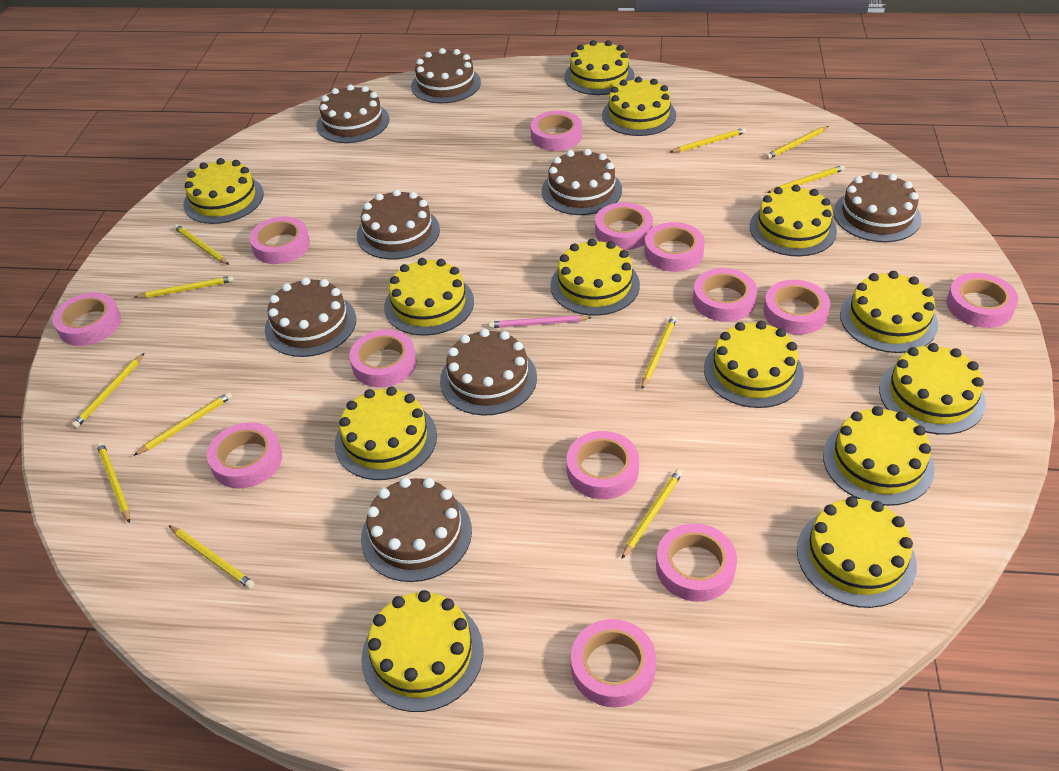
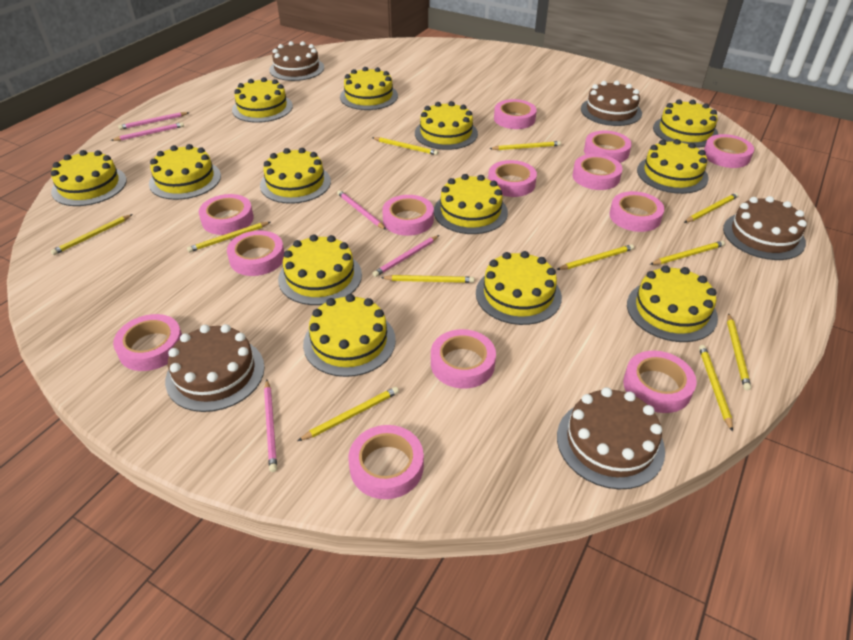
brown cake: 8 -> 5
pink pencil: 1 -> 5

